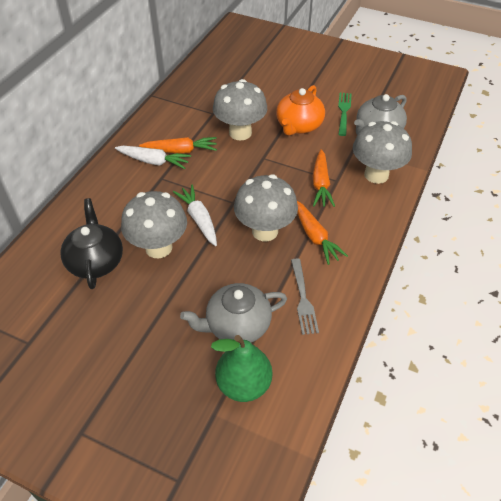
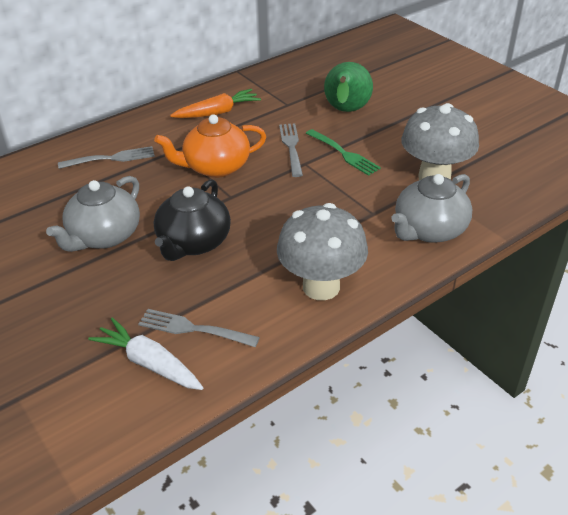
grey fork: 1 -> 3
grey mushroom: 4 -> 2
orange carrot: 3 -> 1
white carrot: 2 -> 1

